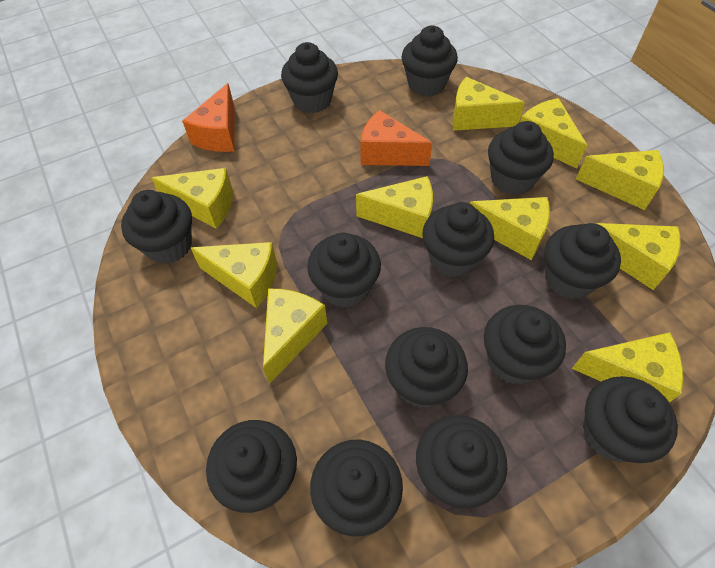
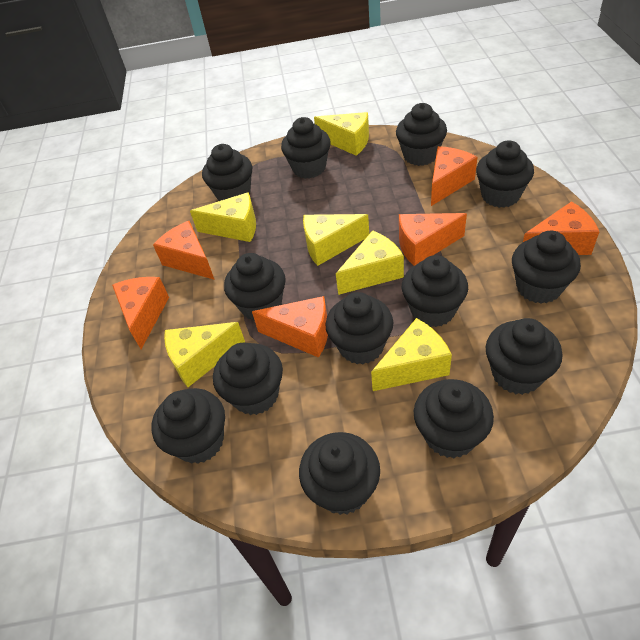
orange cheese: 2 -> 6
yellow cheese: 10 -> 6

